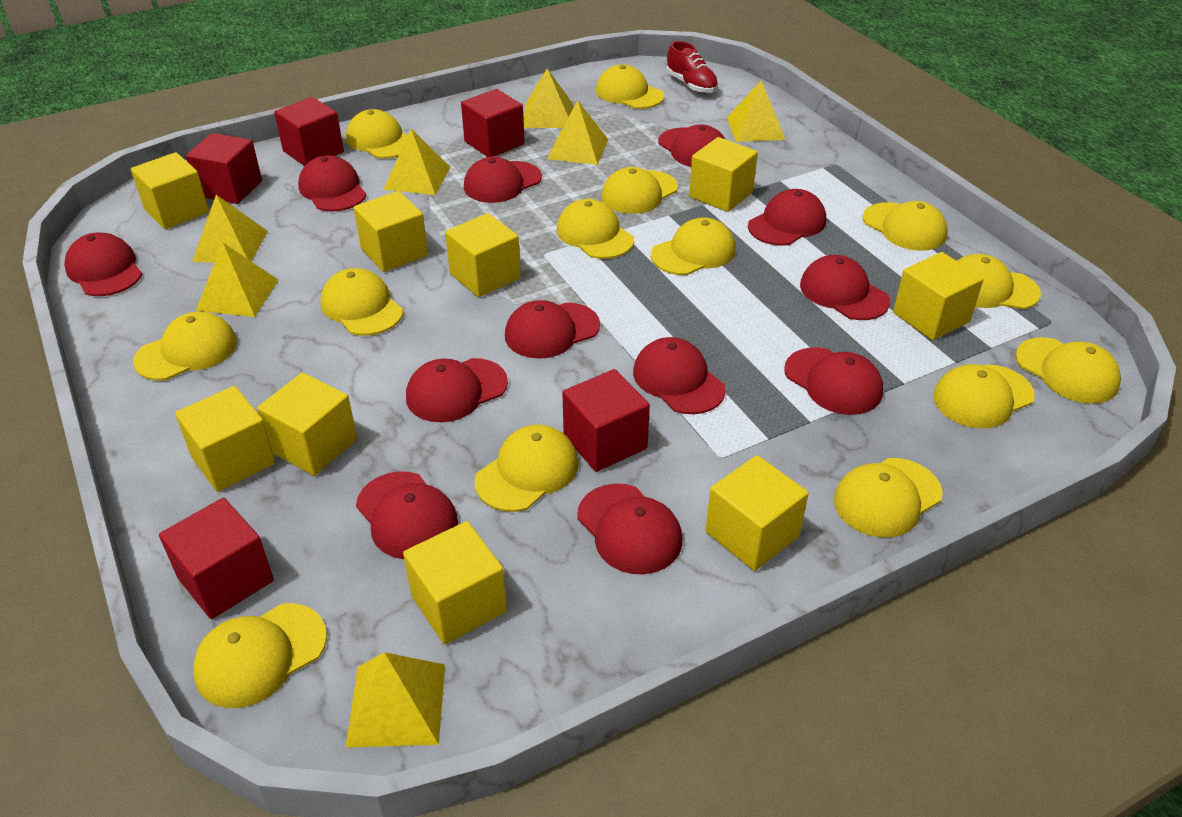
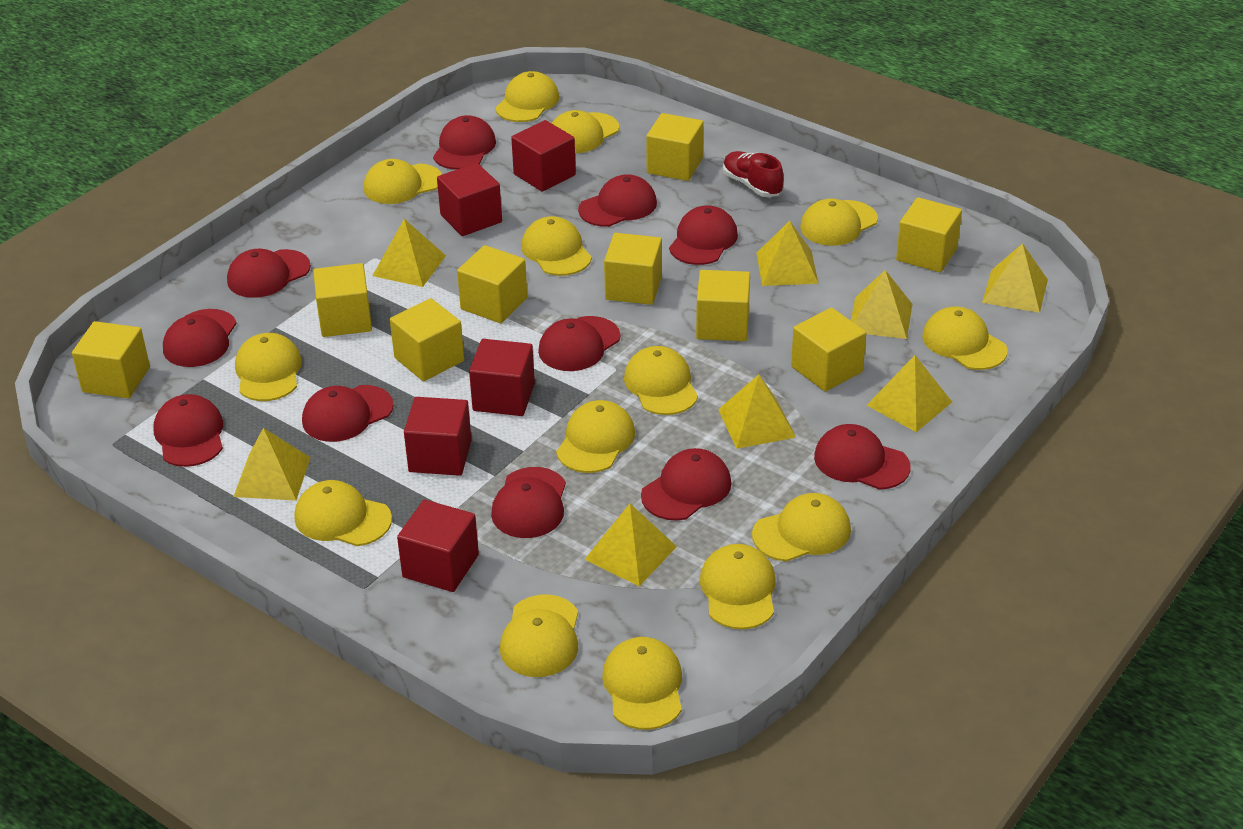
red cap: 12 -> 11
yellow pyramid: 7 -> 8

